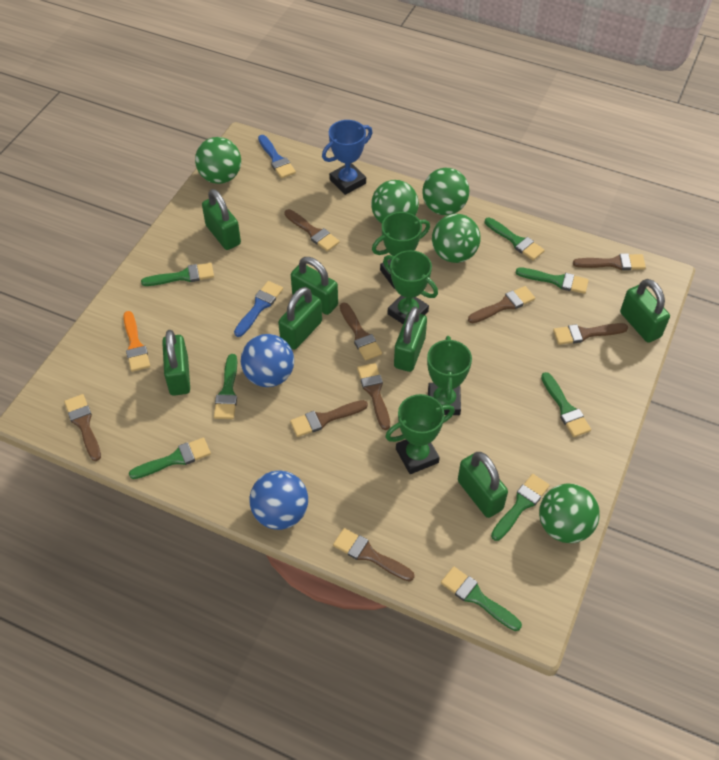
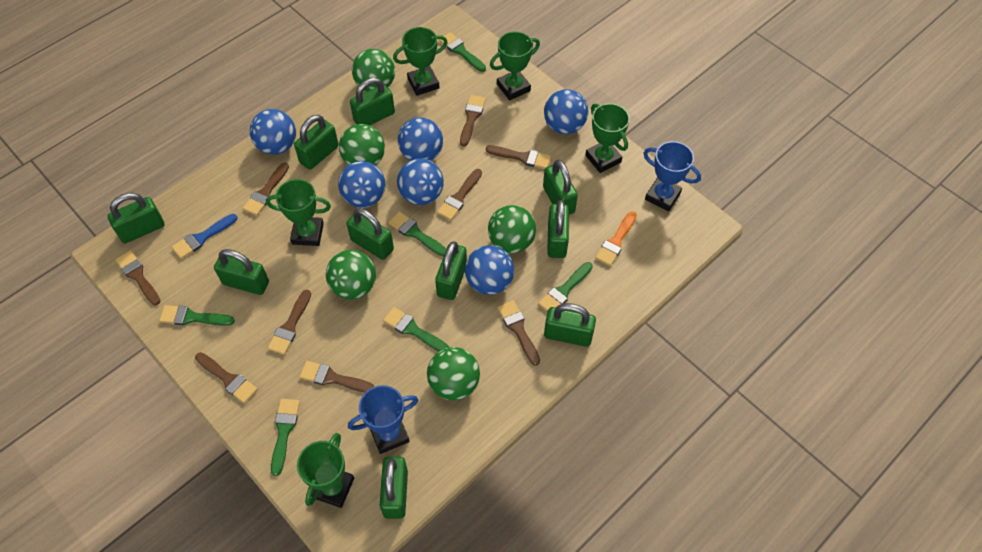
blue ball: 2 -> 6
blue brush: 2 -> 1
blue trophy: 1 -> 2
green brush: 8 -> 6
green padlock: 7 -> 10
green trophy: 4 -> 5

